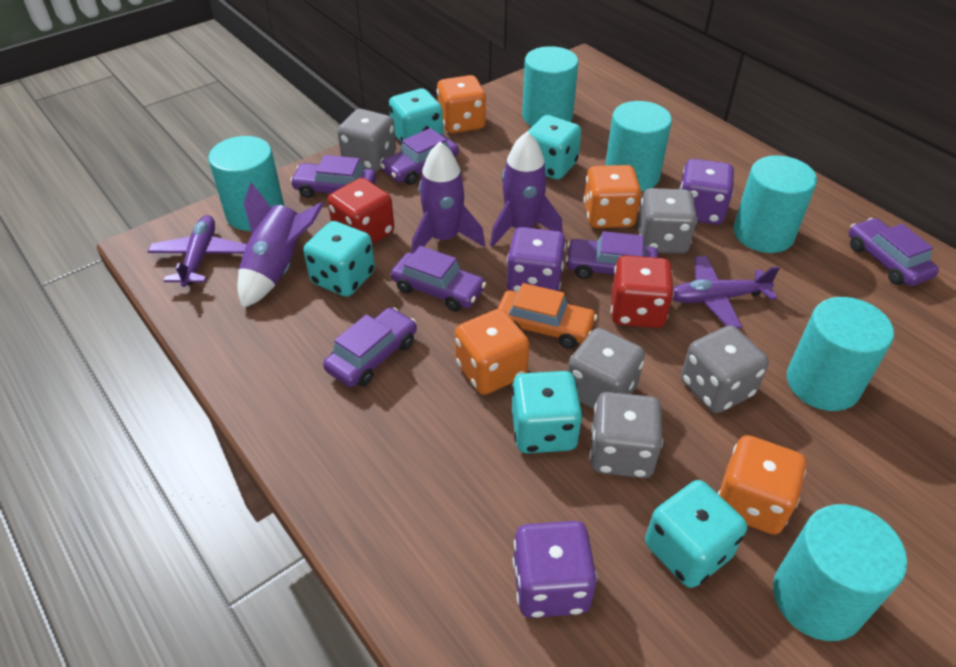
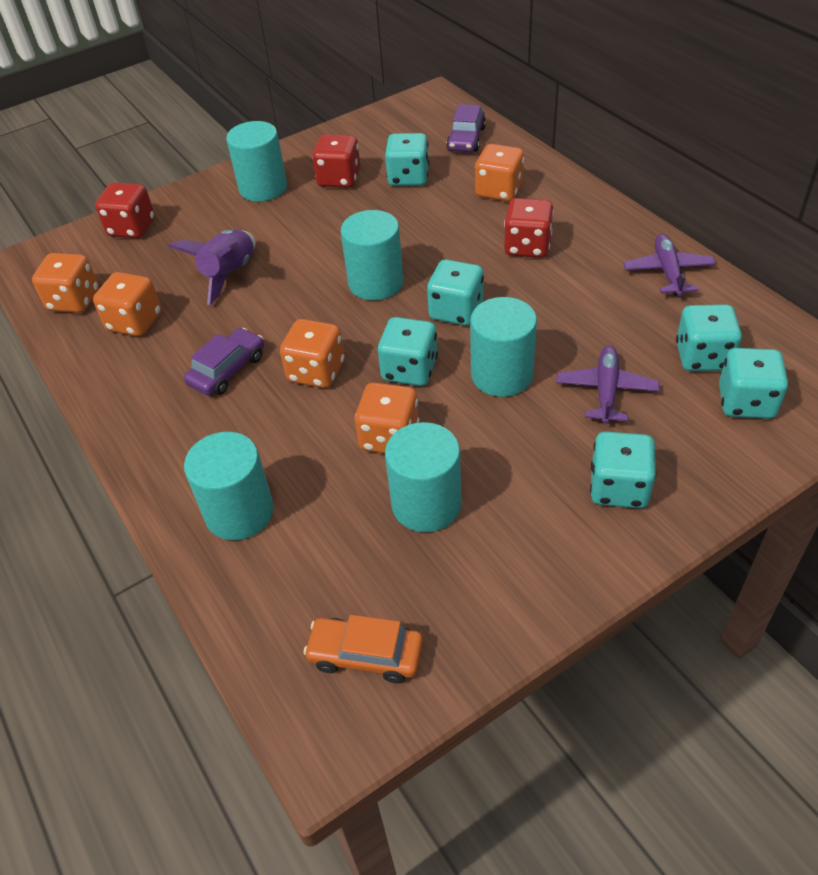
grey dice: 5 -> 0
orange dice: 4 -> 5
purple car: 6 -> 2
purple dice: 3 -> 0
purple rocket: 3 -> 1
red dice: 2 -> 3
turquoise cylinder: 6 -> 5
turquoise dice: 5 -> 6

